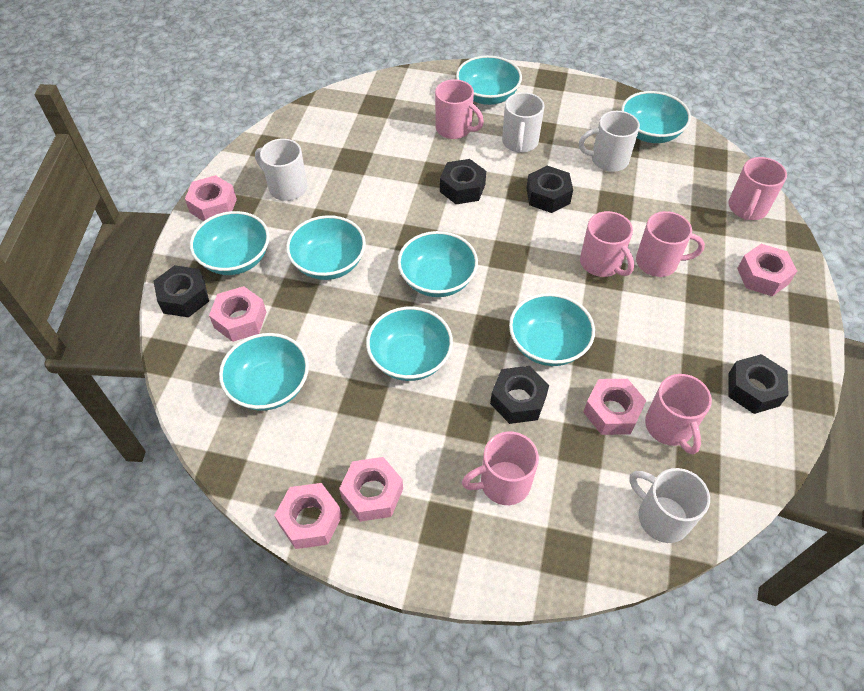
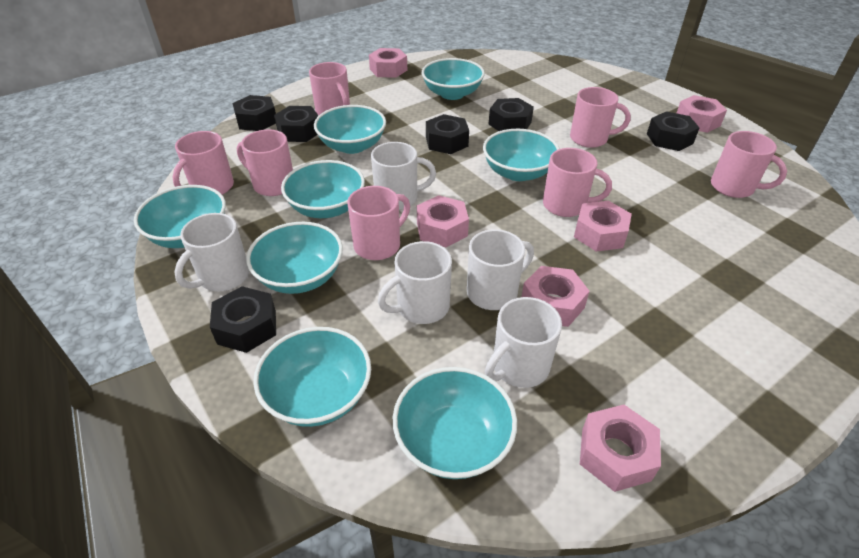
black nut: 5 -> 6
pink mug: 6 -> 7
white mug: 4 -> 5

